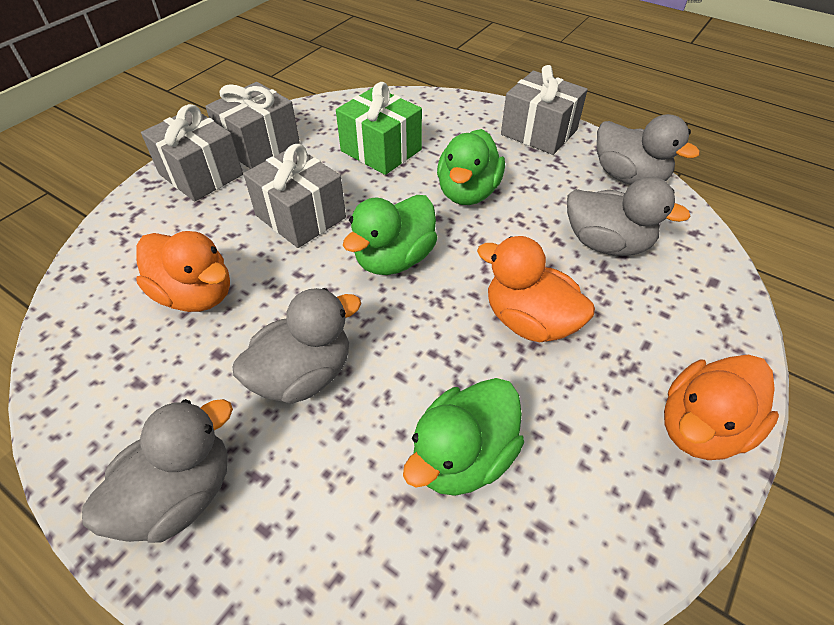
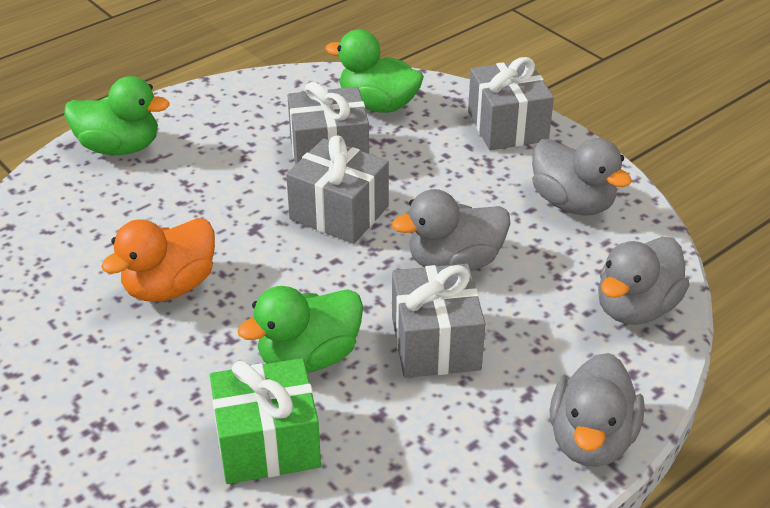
orange duck: 3 -> 1

